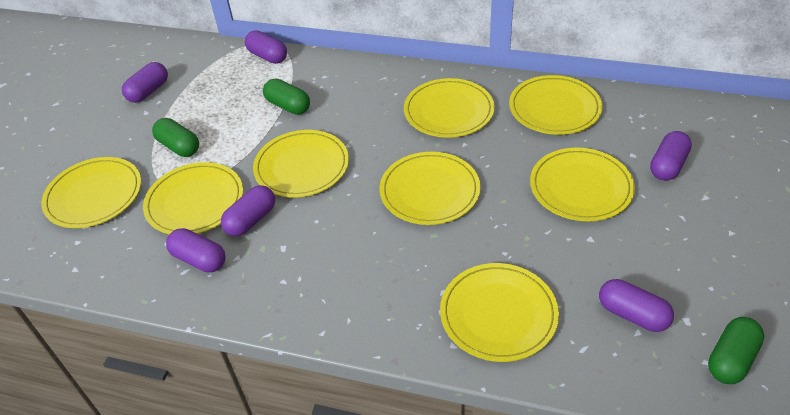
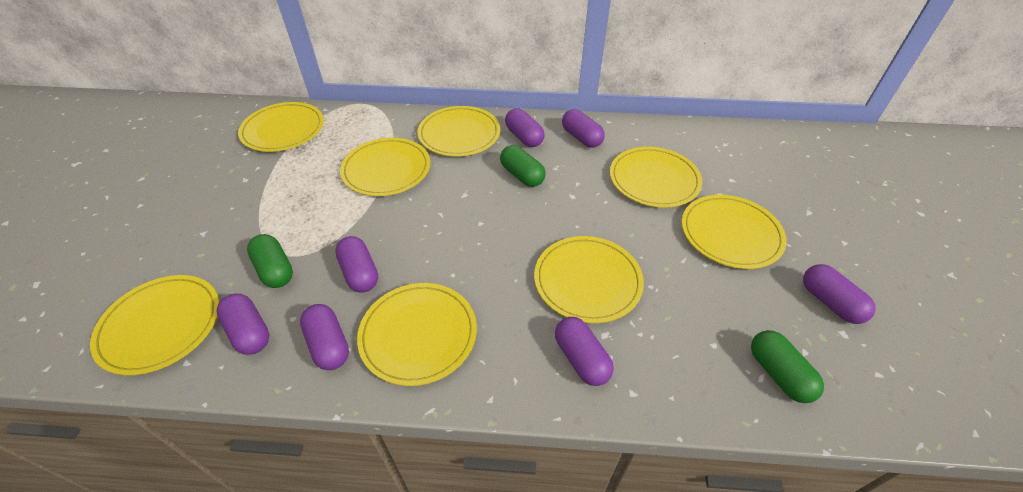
purple capsule: 6 -> 7

